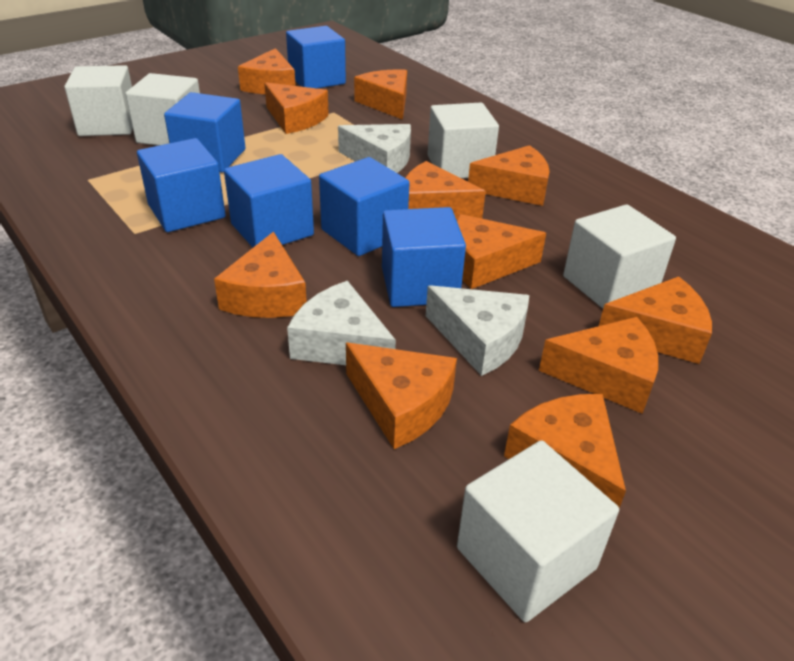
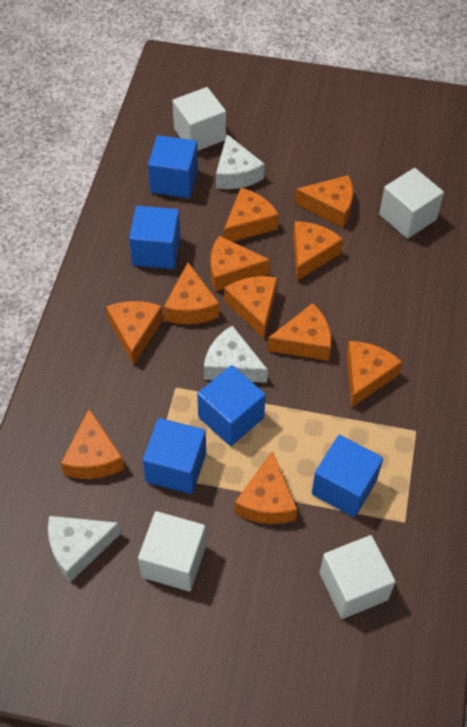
blue cube: 6 -> 5
white cube: 5 -> 4

